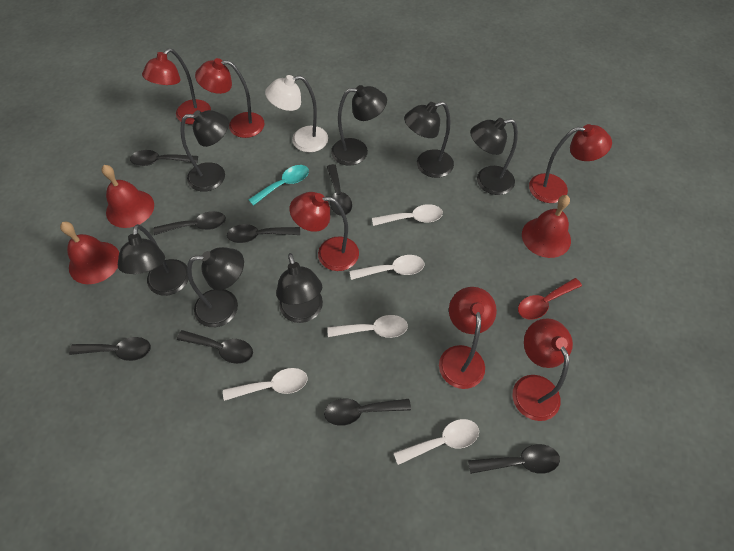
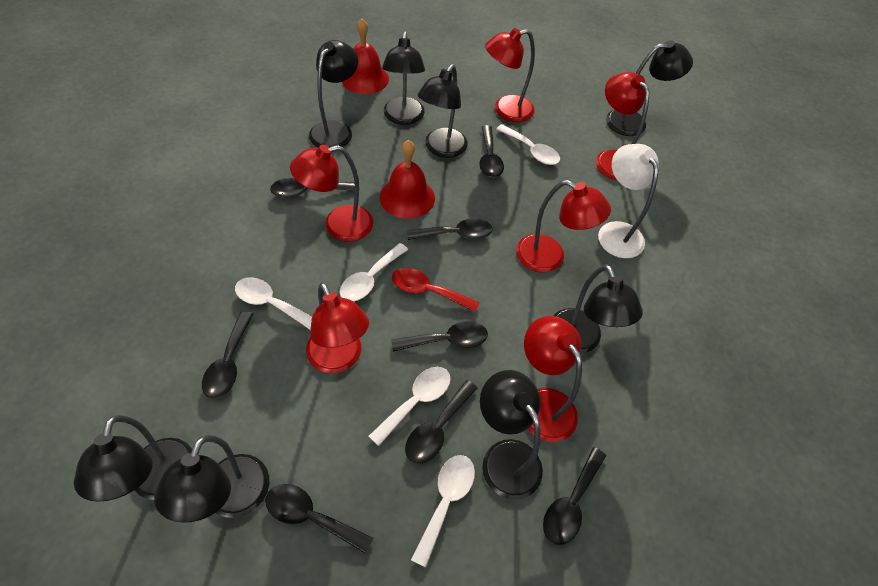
black lamp: 7 -> 8
red bell: 3 -> 2
turquoise spoon: 1 -> 0

